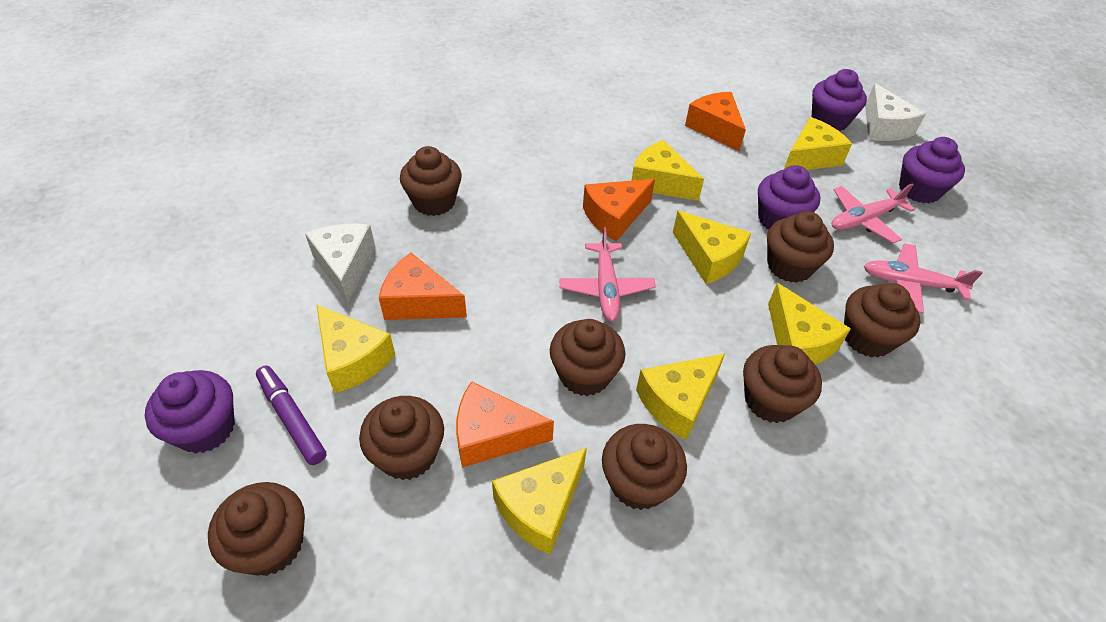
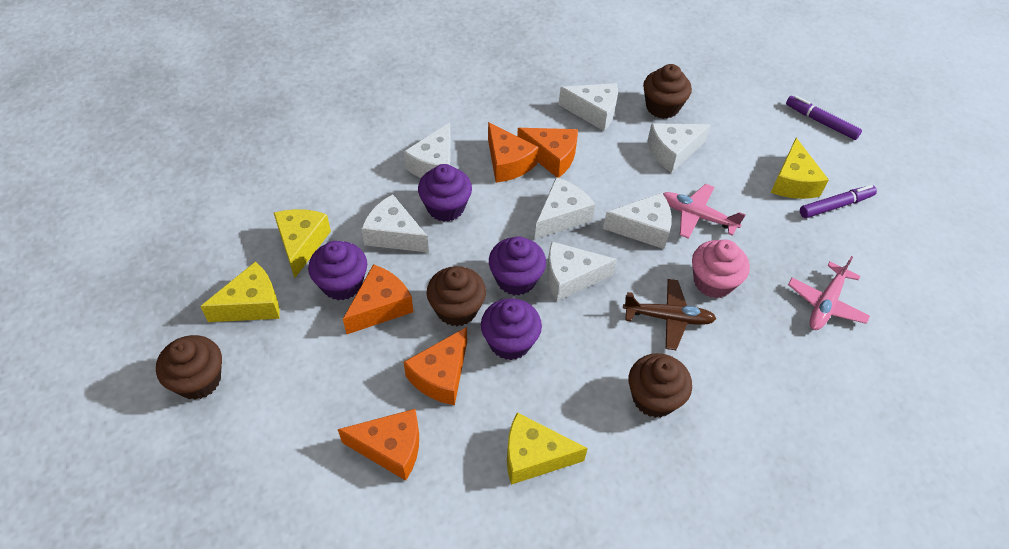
brown cupcake: 8 -> 4
brown plane: 0 -> 1
orange cheese: 4 -> 5
pink cupcake: 0 -> 1
pink plane: 3 -> 2
purple marker: 1 -> 2
white cheese: 2 -> 7
yellow cheese: 7 -> 4

